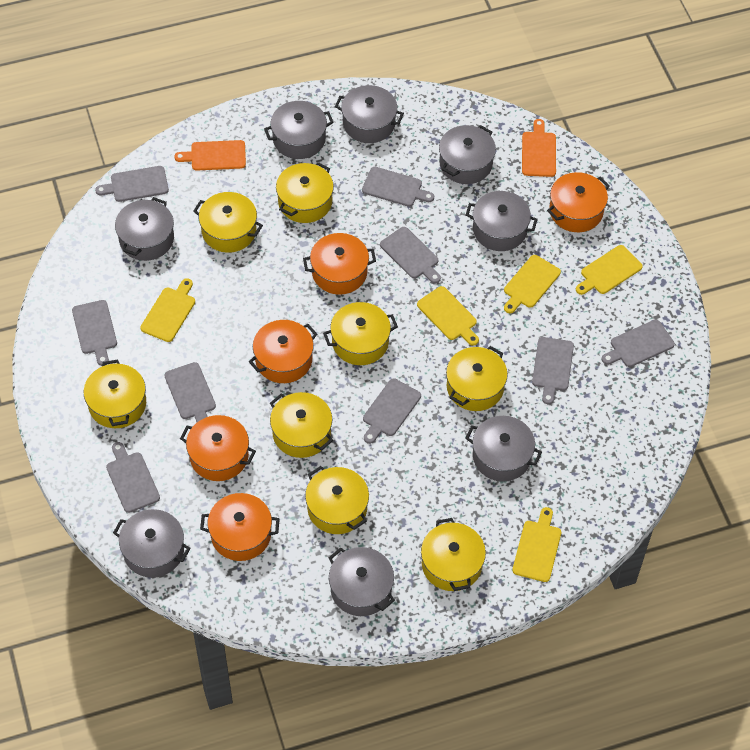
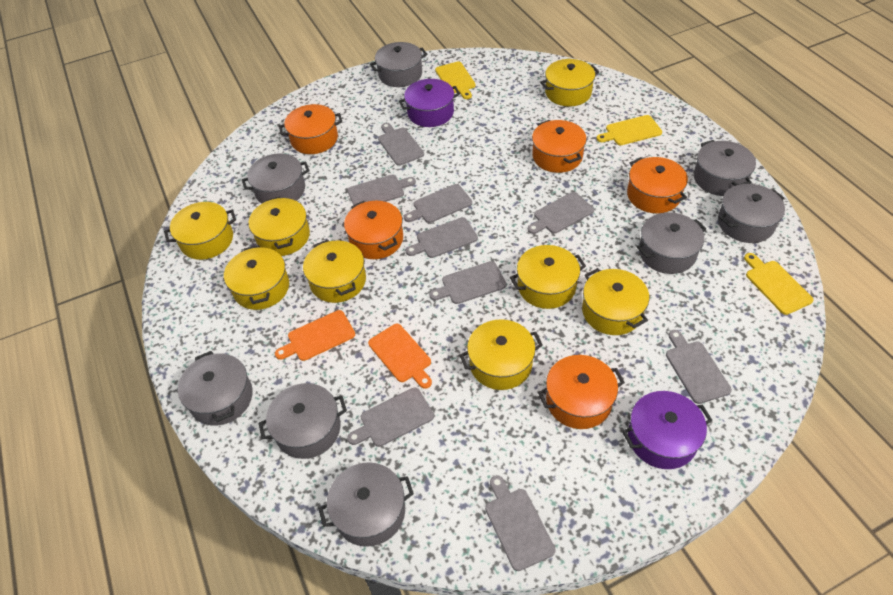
purple pot: 0 -> 2
yellow cutting board: 5 -> 3

